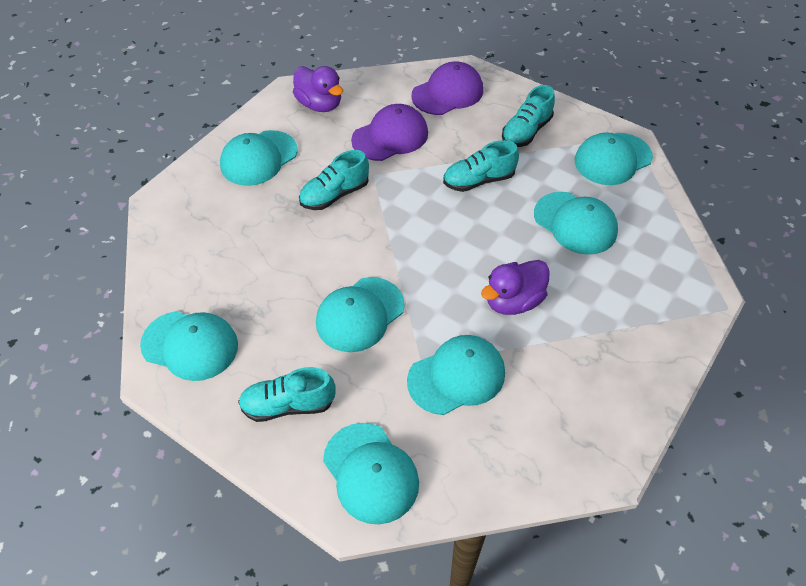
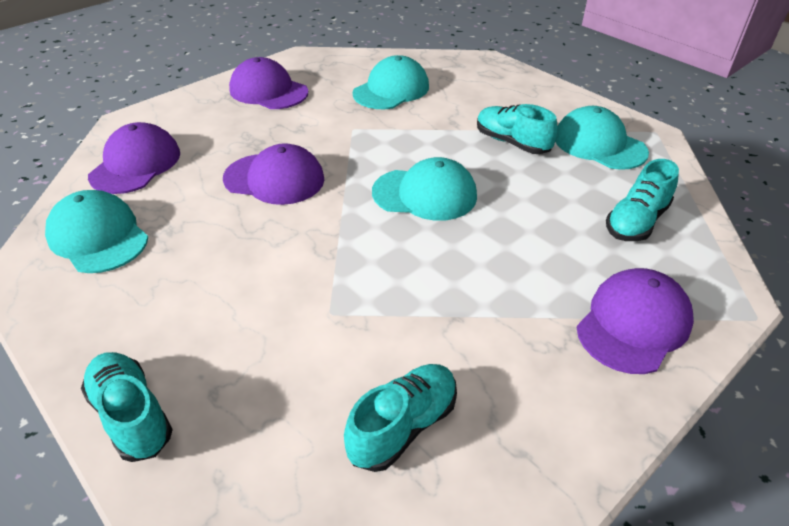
purple cap: 2 -> 4
purple duck: 2 -> 0
turquoise cap: 7 -> 4

